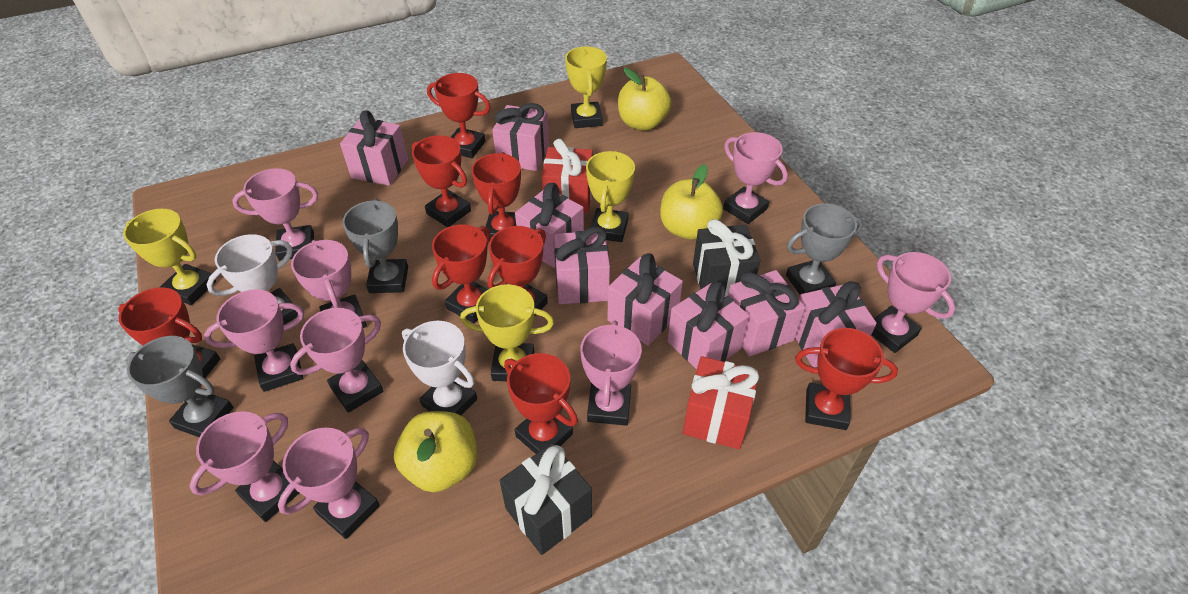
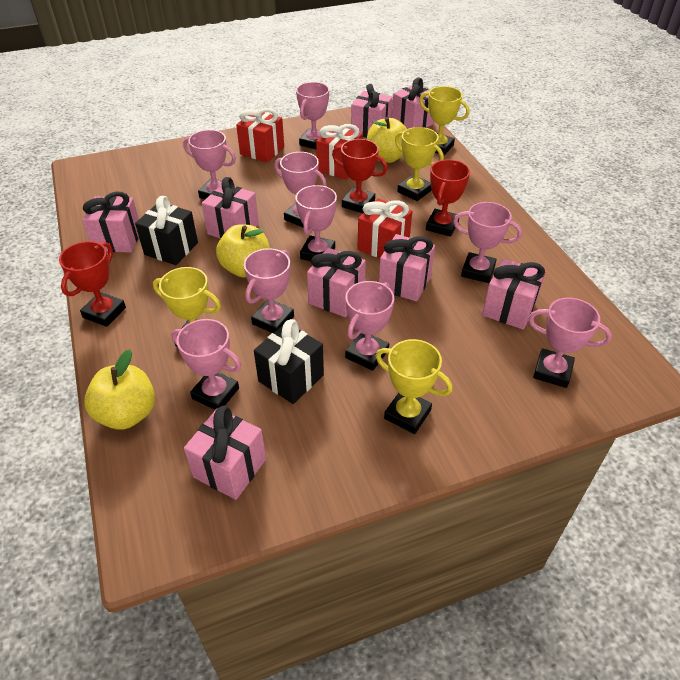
grey trophy: 3 -> 0
red gift: 2 -> 3
red trophy: 8 -> 3
white trophy: 2 -> 0

